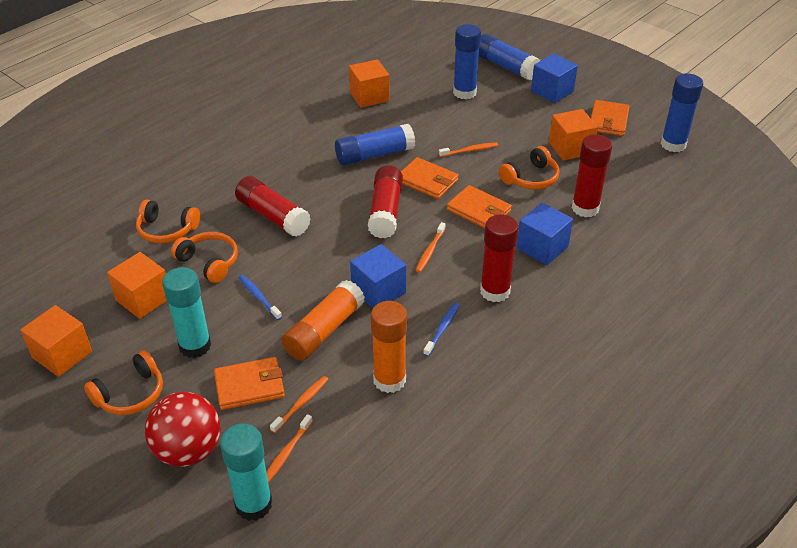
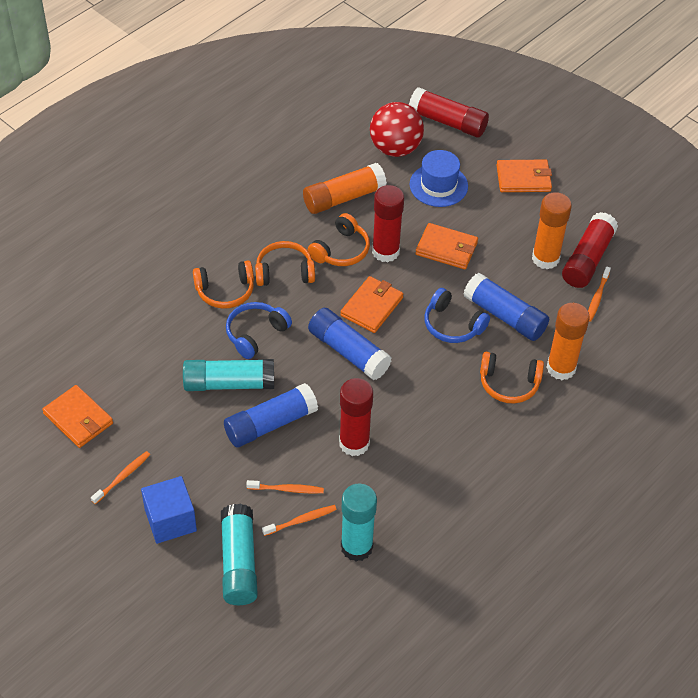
blue cube: 3 -> 1
blue glue stick: 4 -> 3
blue hat: 0 -> 1
blue headphones: 0 -> 2
blue toothbrush: 2 -> 0
orange cube: 4 -> 0
orange glue stick: 2 -> 3
turquoise glue stick: 2 -> 3

